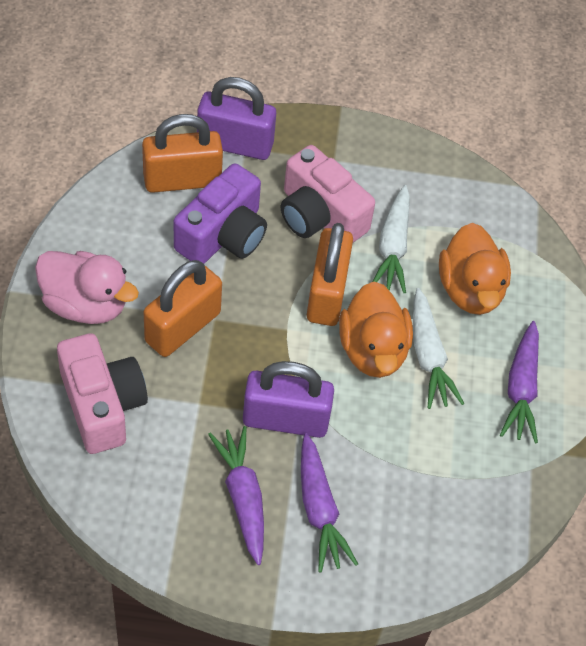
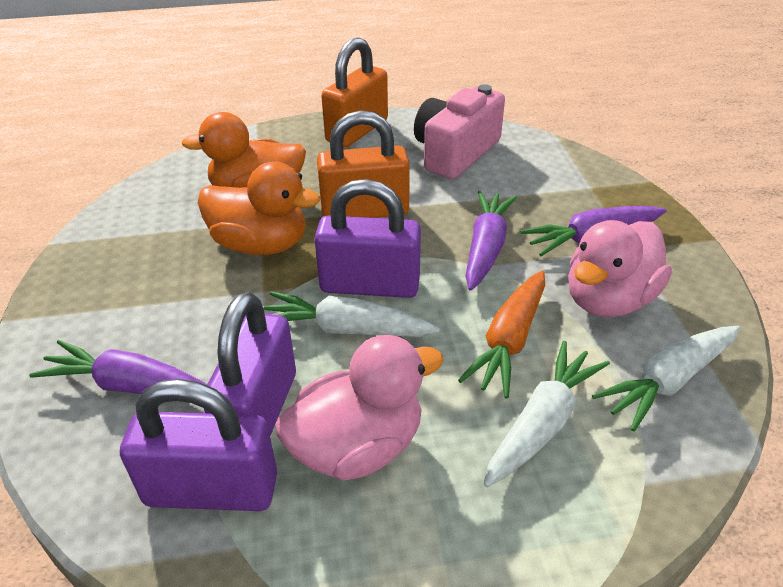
orange carrot: 0 -> 1
orange padlock: 3 -> 2
pink camera: 2 -> 1
pink duck: 1 -> 2
purple camera: 1 -> 0
purple padlock: 2 -> 3
white carrot: 2 -> 3

